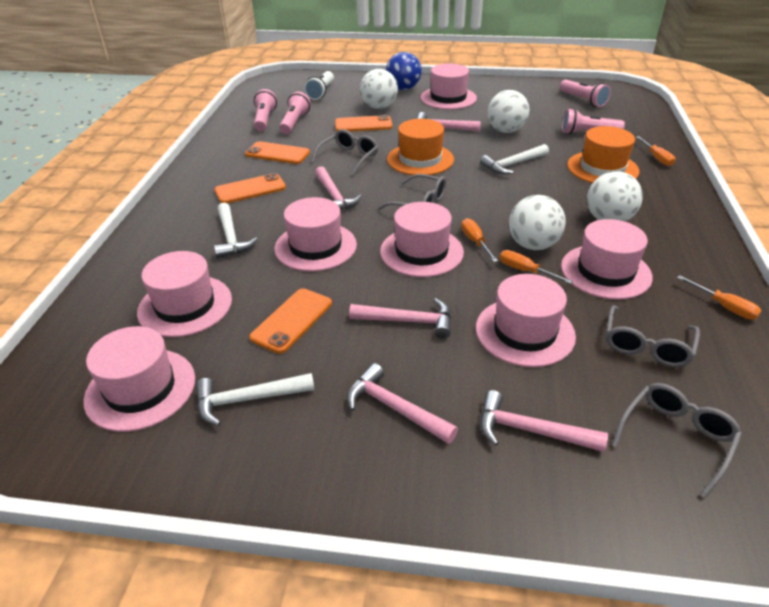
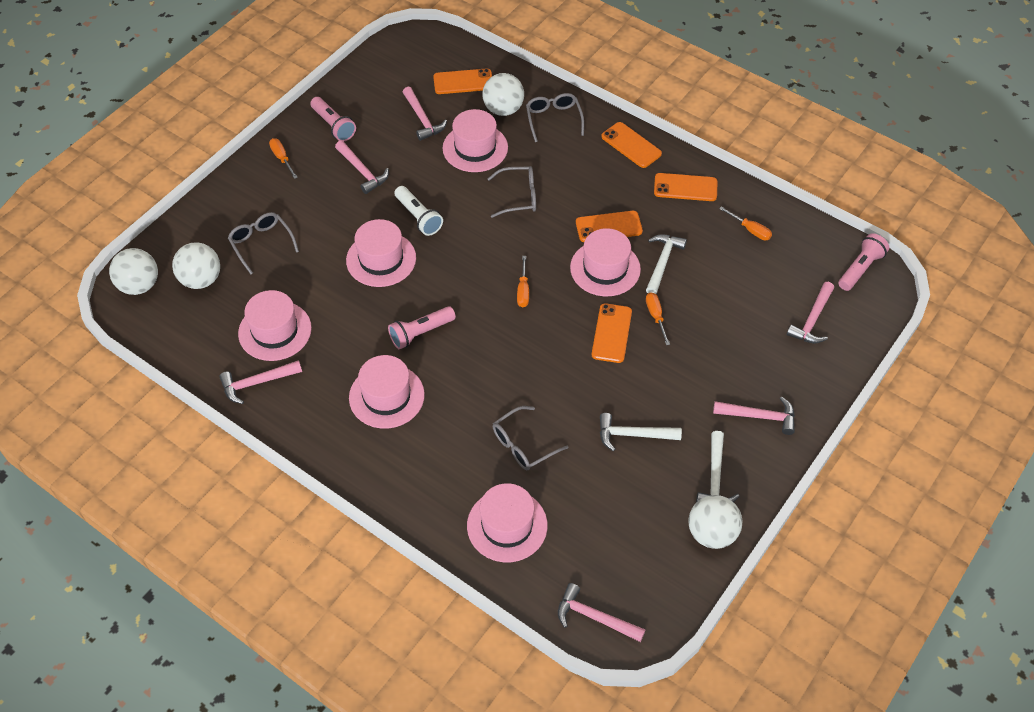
blue ball: 1 -> 0
orange hat: 2 -> 0
orange phone: 4 -> 5
pink flashlight: 4 -> 3
pink hammer: 5 -> 6
pink hat: 7 -> 6

